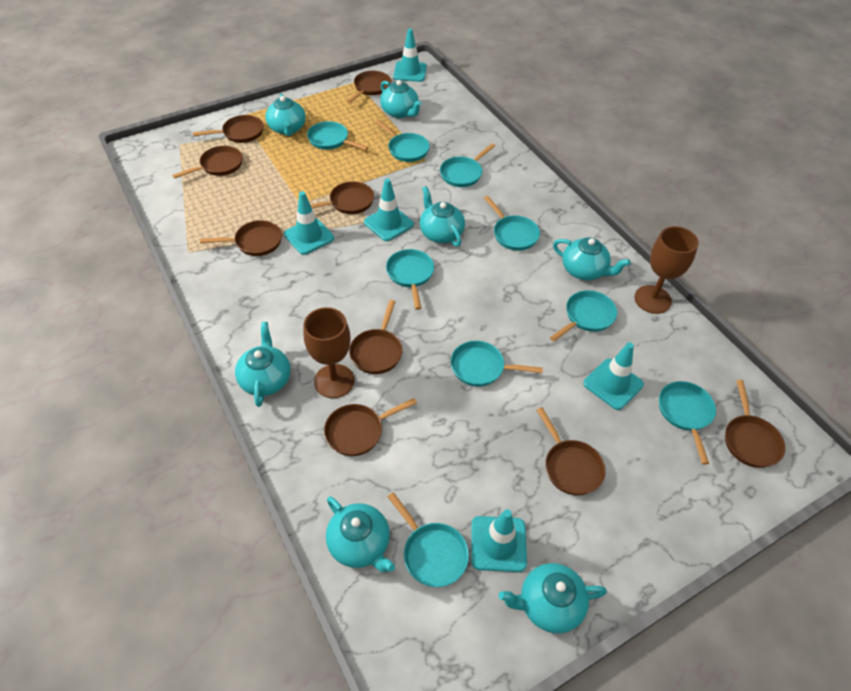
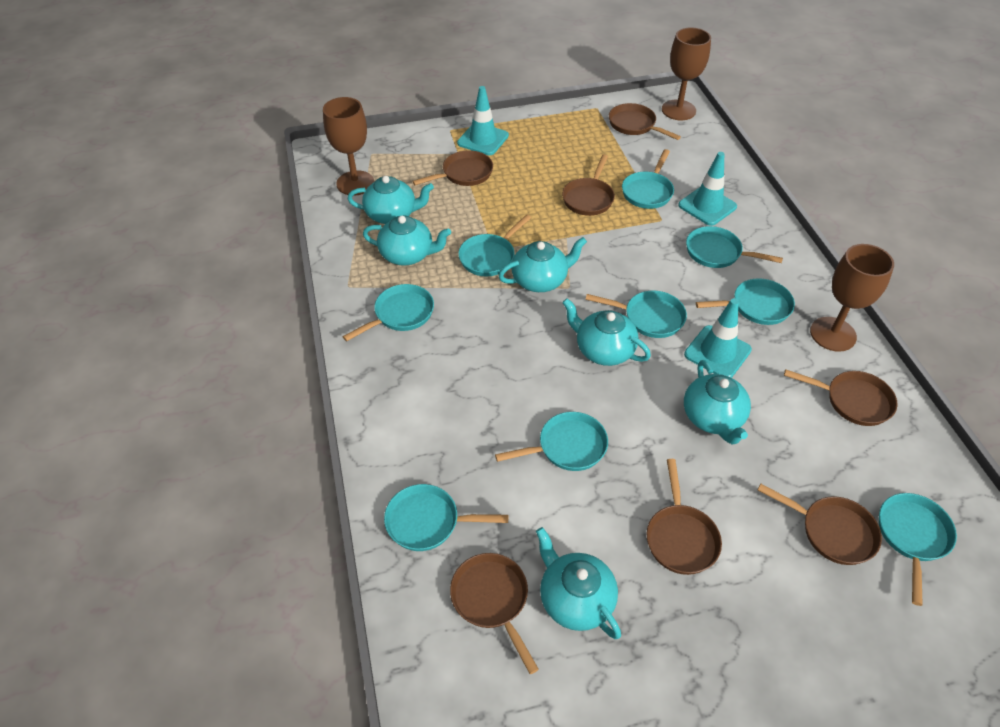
brown goblet: 2 -> 3
brown pan: 9 -> 7
turquoise teapot: 7 -> 6
turquoise traffic cone: 5 -> 3

